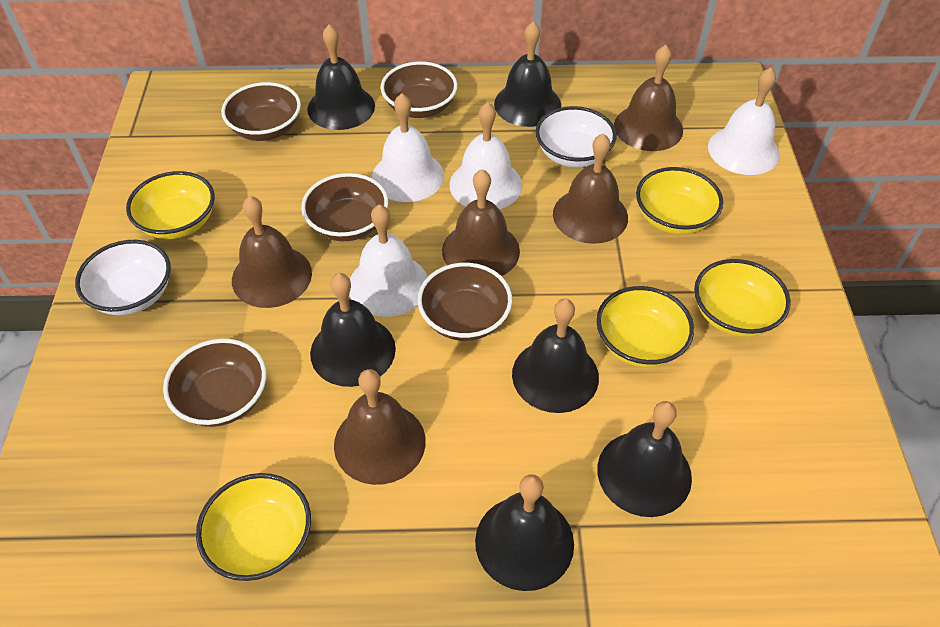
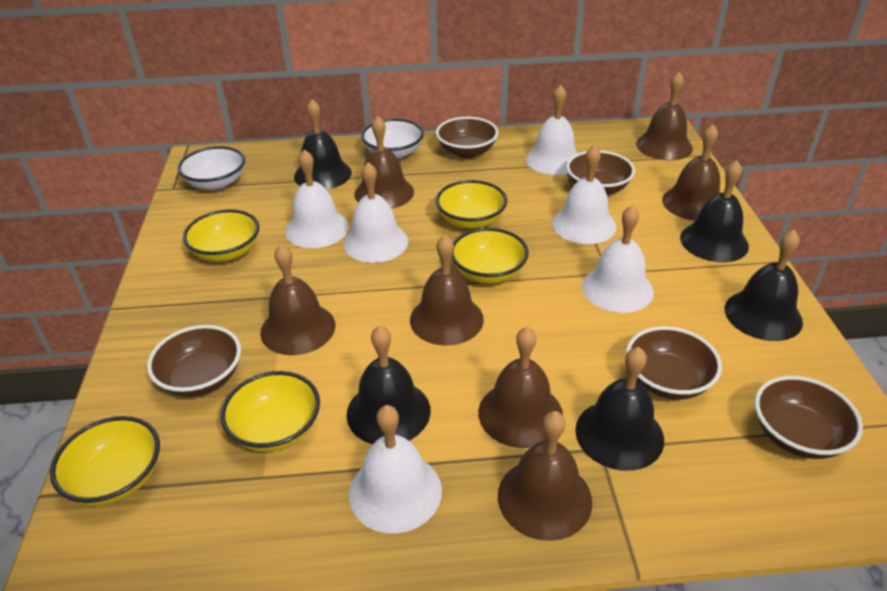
black bell: 6 -> 5
brown bell: 5 -> 7
white bell: 4 -> 6

